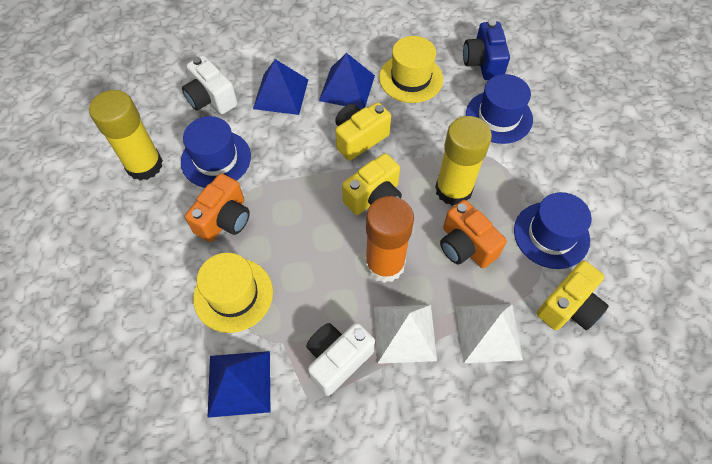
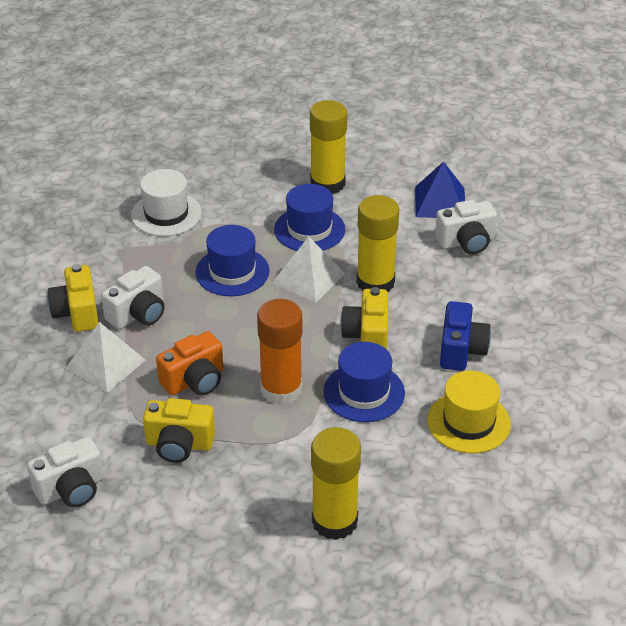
blue pyramid: 3 -> 1
orange camera: 2 -> 1
white camera: 2 -> 3
white hat: 0 -> 1
yellow glue stick: 2 -> 3
yellow hat: 2 -> 1

